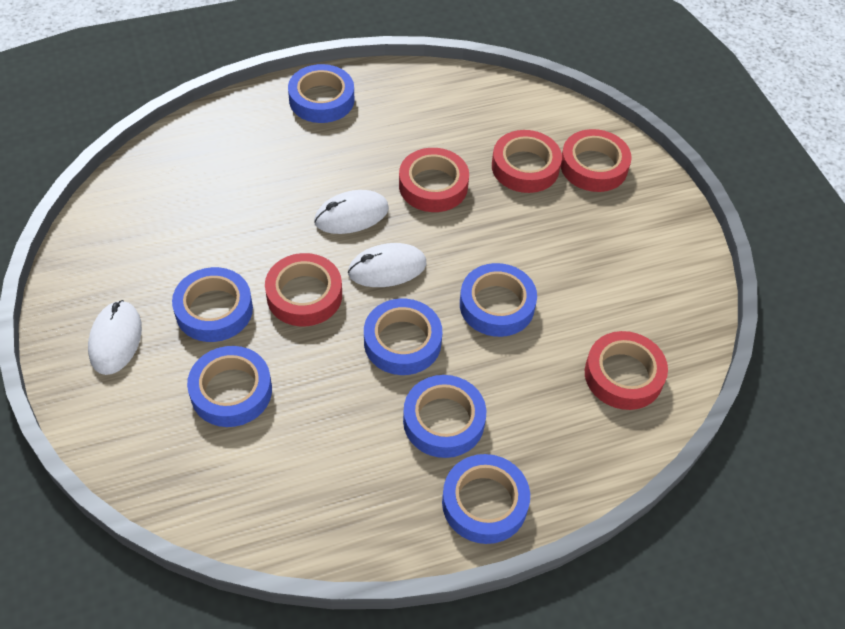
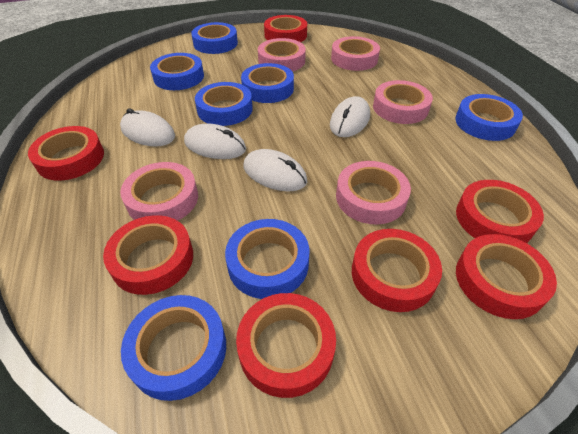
pink tape: 0 -> 5
red tape: 5 -> 7
white mouse: 3 -> 4

